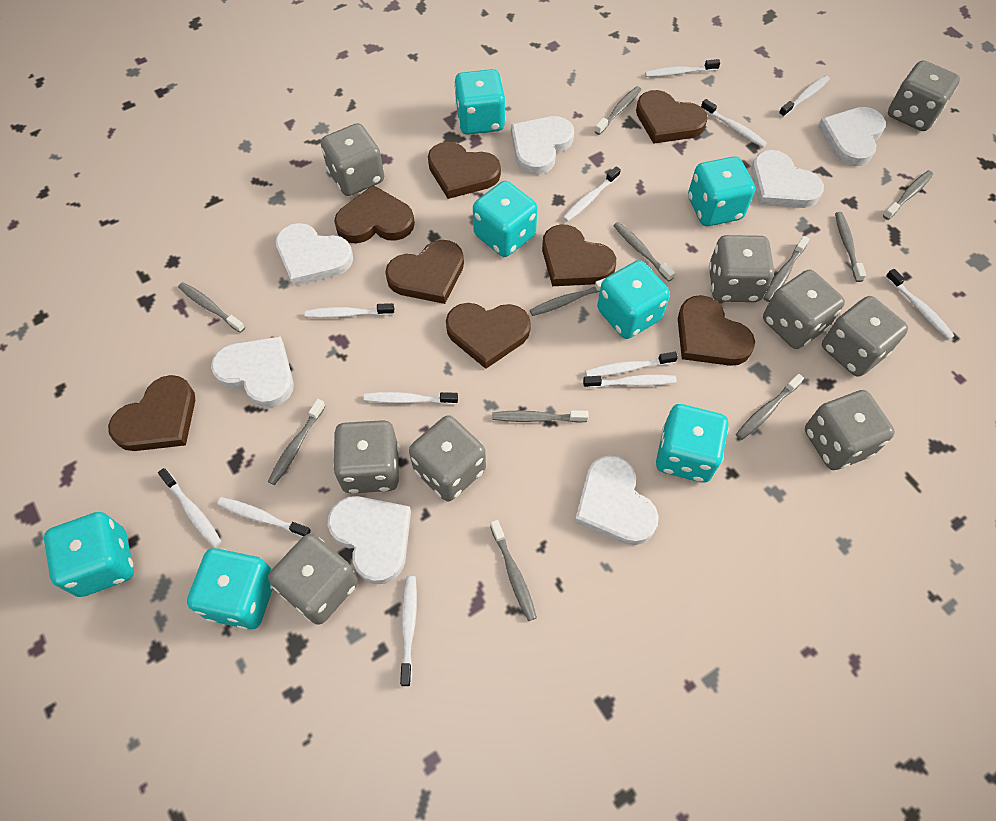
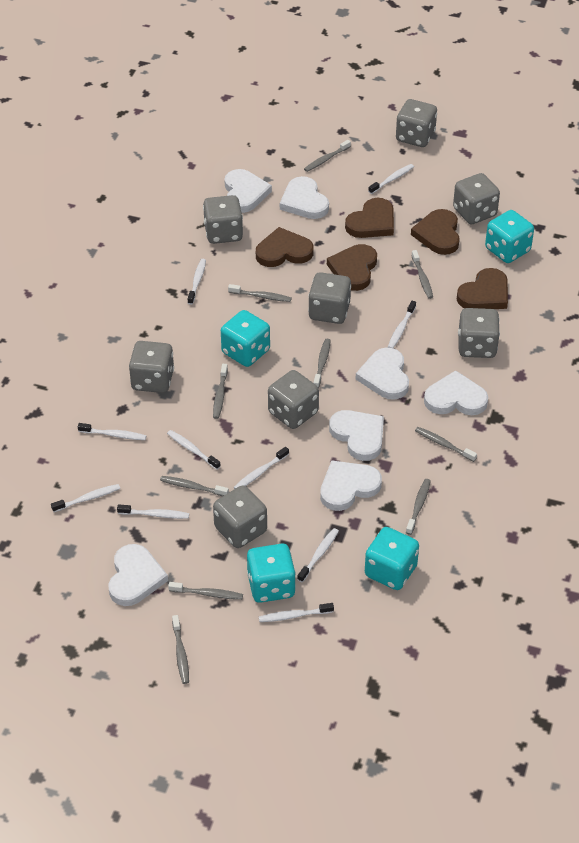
brown heart: 8 -> 5
grey dice: 9 -> 8
grey toothbrush: 11 -> 10
turquoise dice: 7 -> 4
white toothbrush: 12 -> 10

